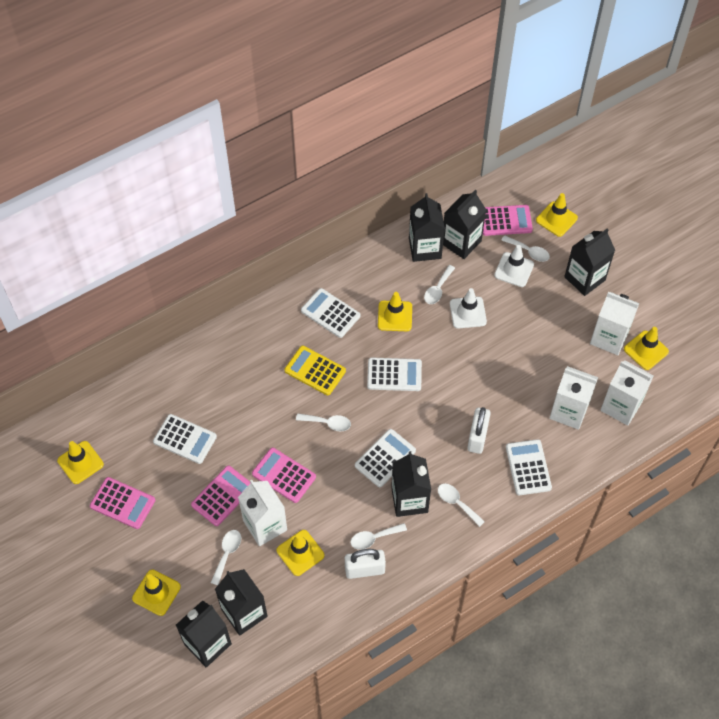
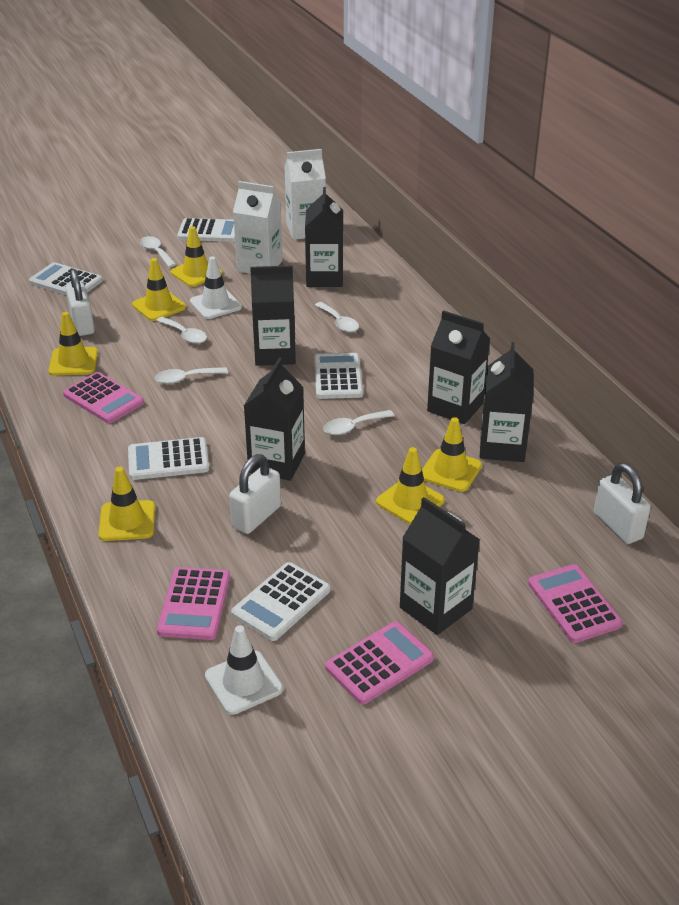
white carton: 4 -> 2
white padlock: 2 -> 3
white spoon: 6 -> 5
yellow calculator: 1 -> 0

